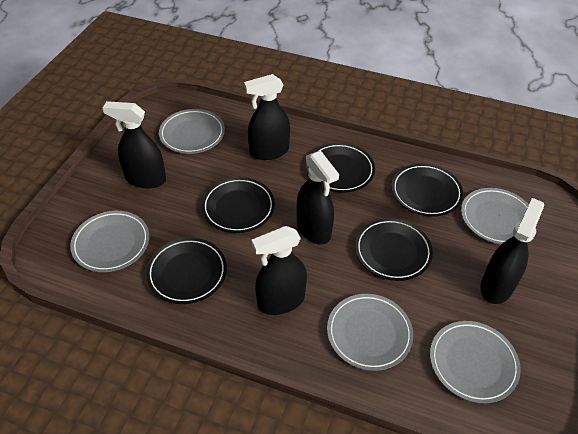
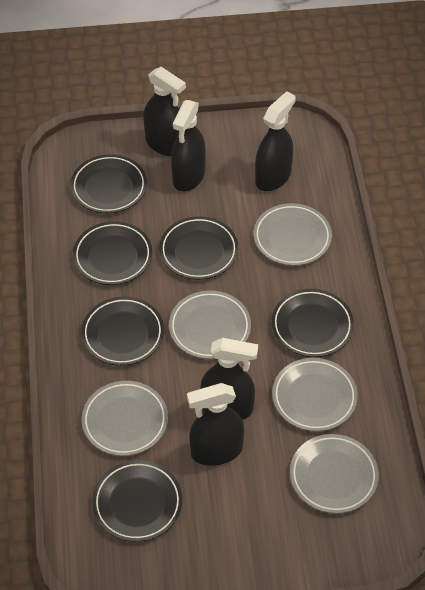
black plate: 5 -> 6

